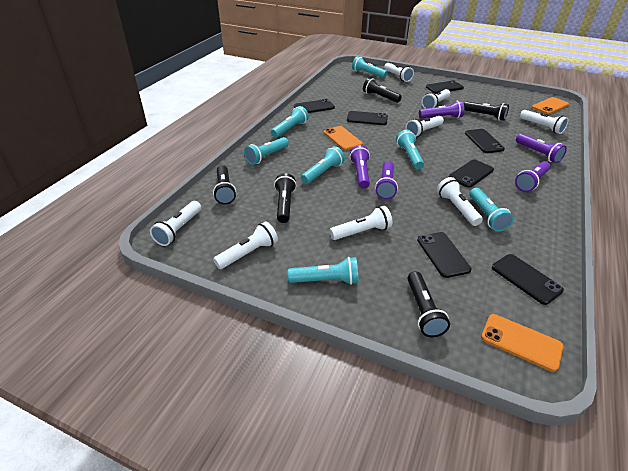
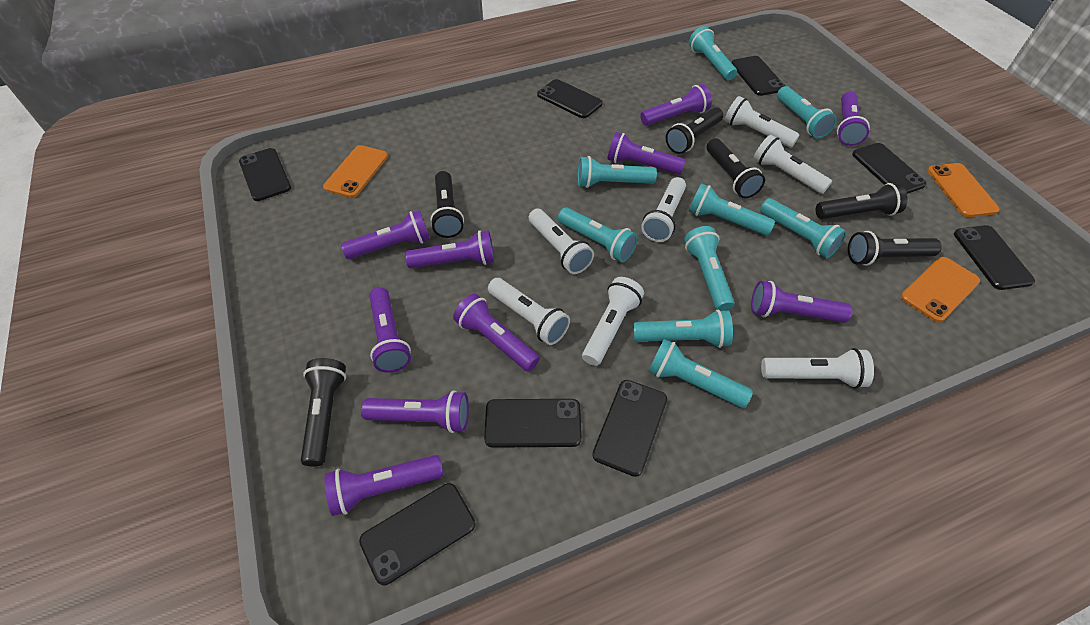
black flashlight: 5 -> 6
black phone: 7 -> 8
purple flashlight: 5 -> 10
turquoise flashlight: 7 -> 9
white flashlight: 8 -> 7

